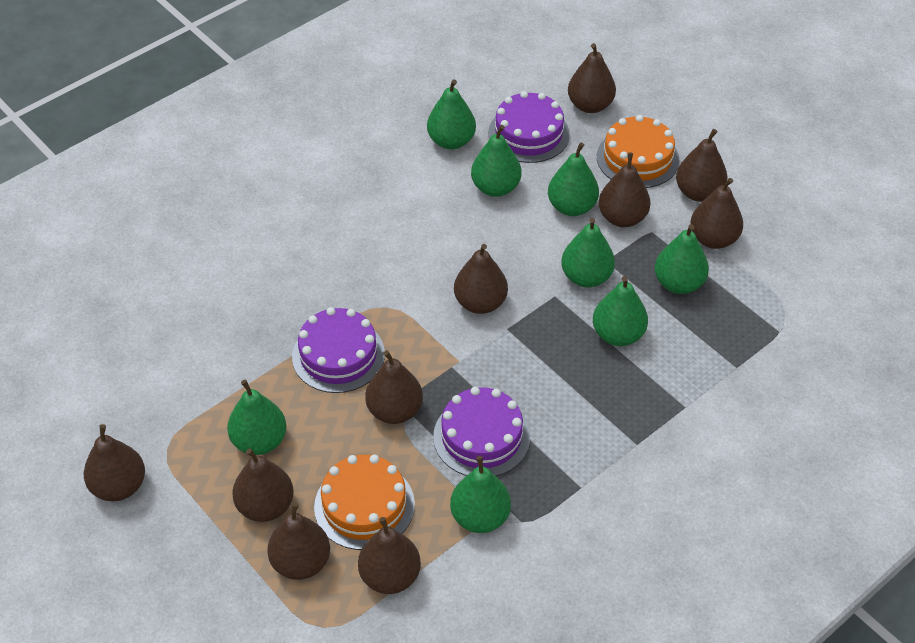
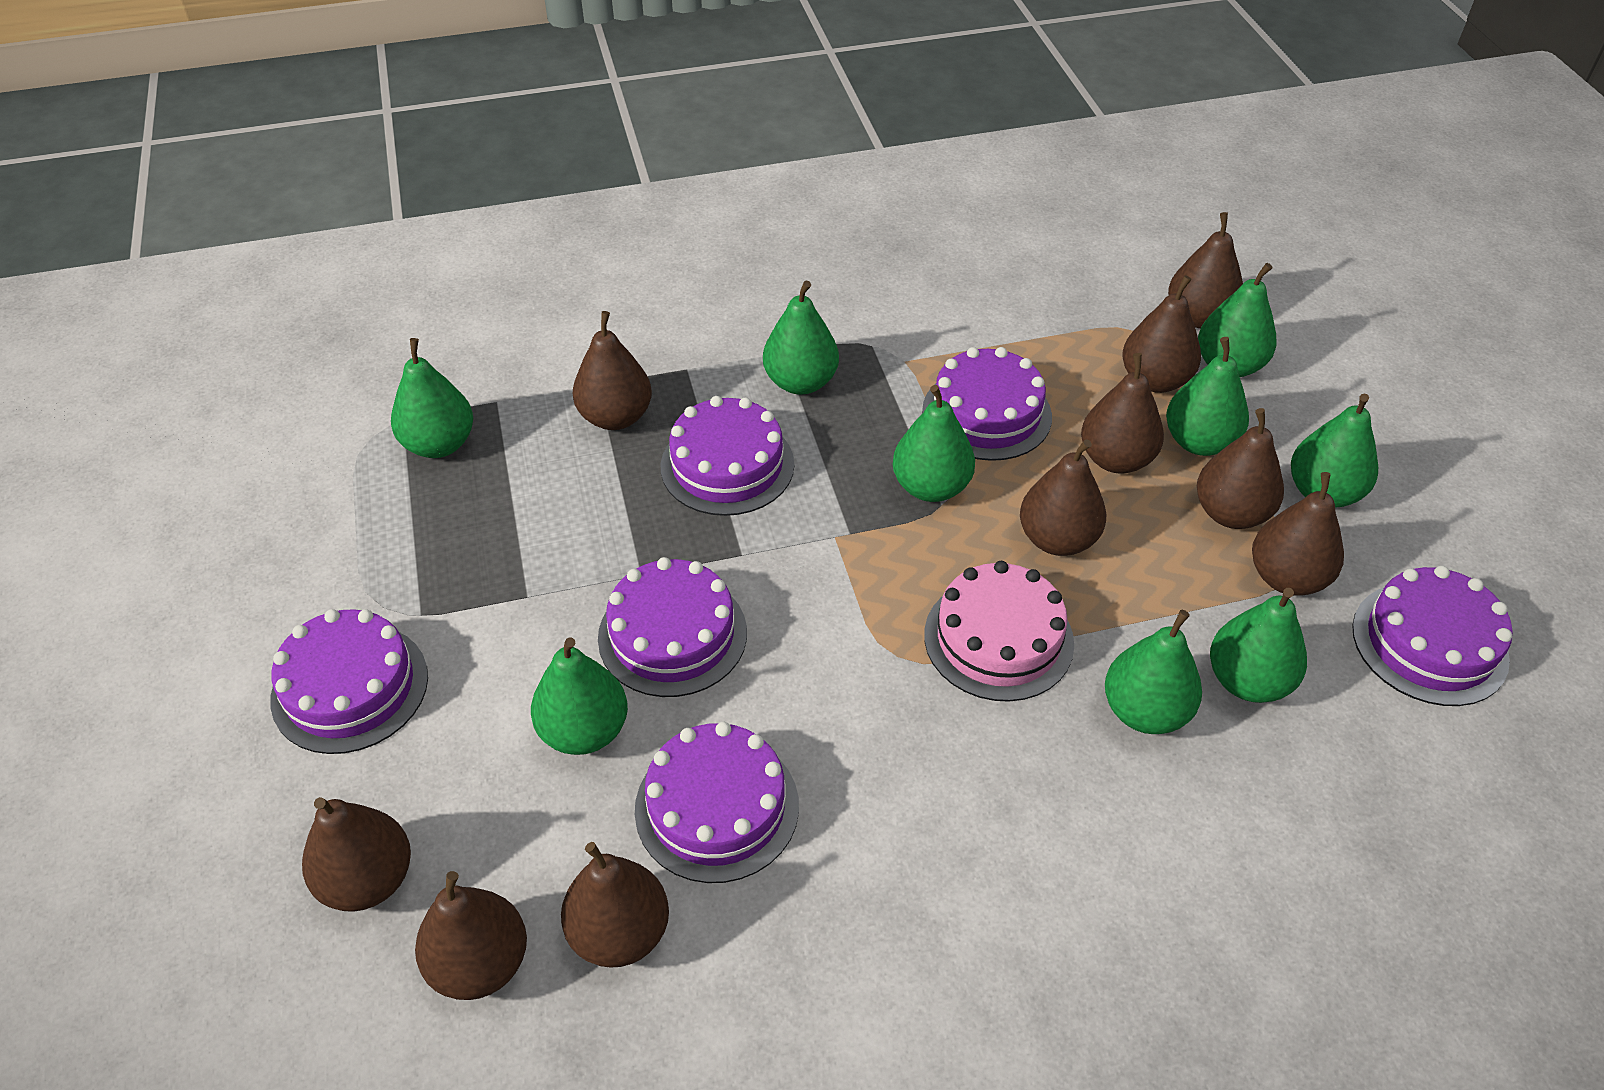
green pear: 8 -> 9
orange cake: 2 -> 0
pink cake: 0 -> 1
purple cake: 3 -> 6

